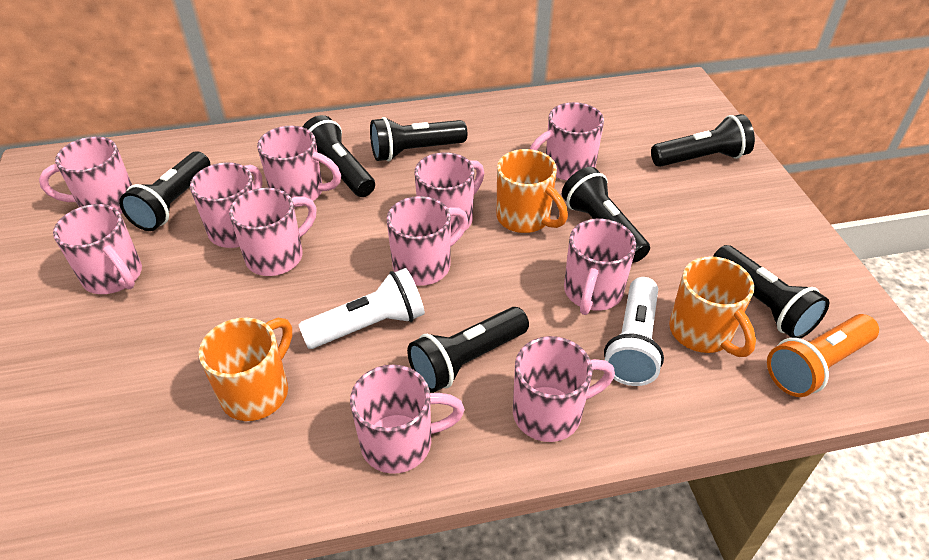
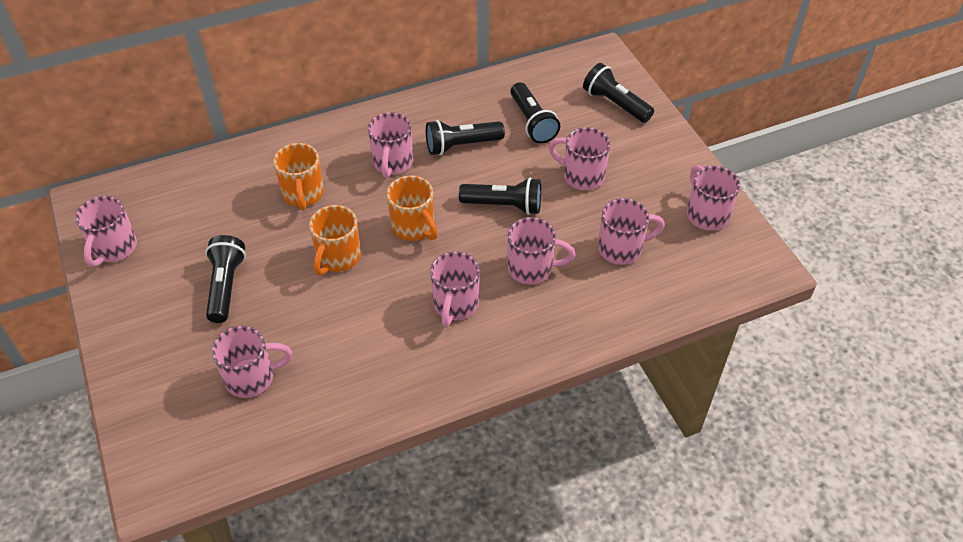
black flashlight: 7 -> 5
orange flashlight: 1 -> 0
pink mug: 11 -> 8
white flashlight: 2 -> 0

